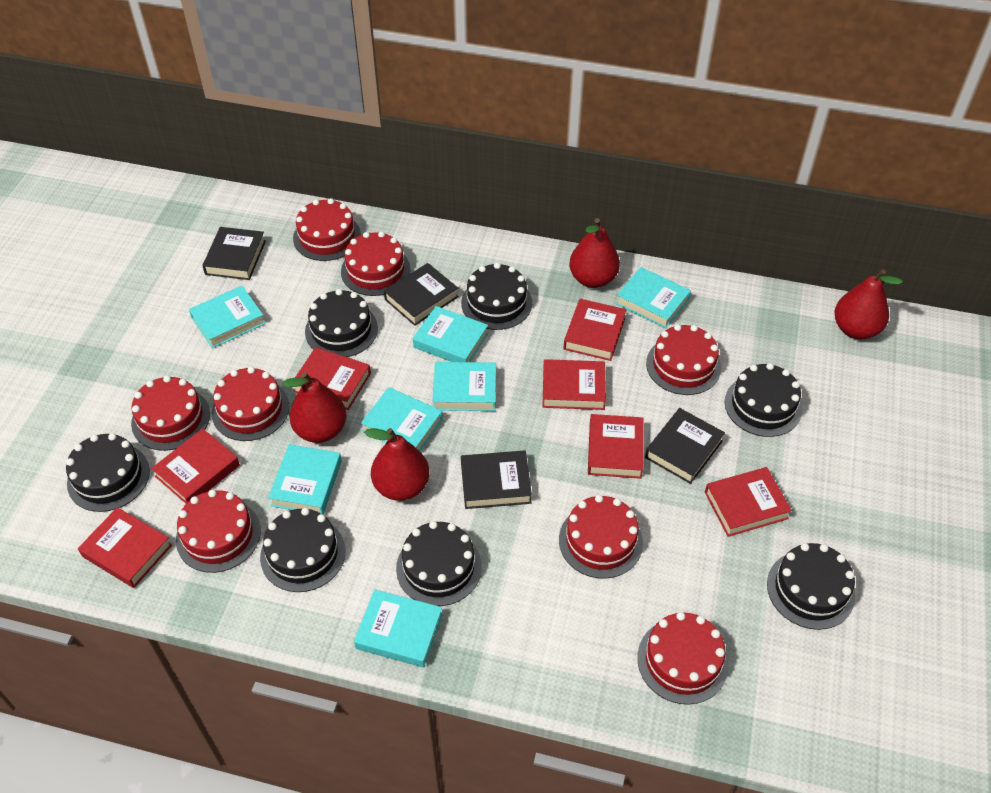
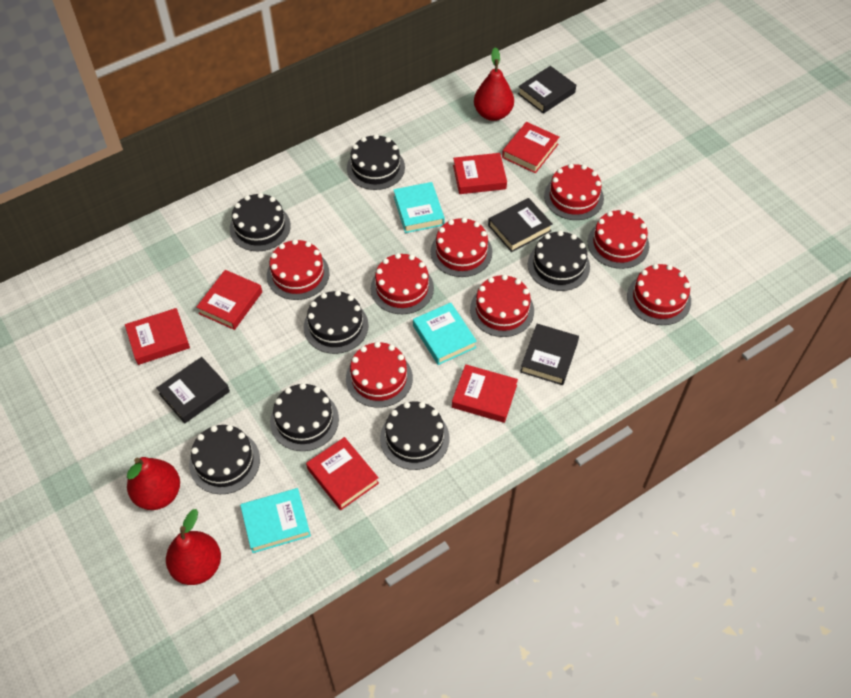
red book: 7 -> 6
red pear: 4 -> 3
turquoise book: 7 -> 3

